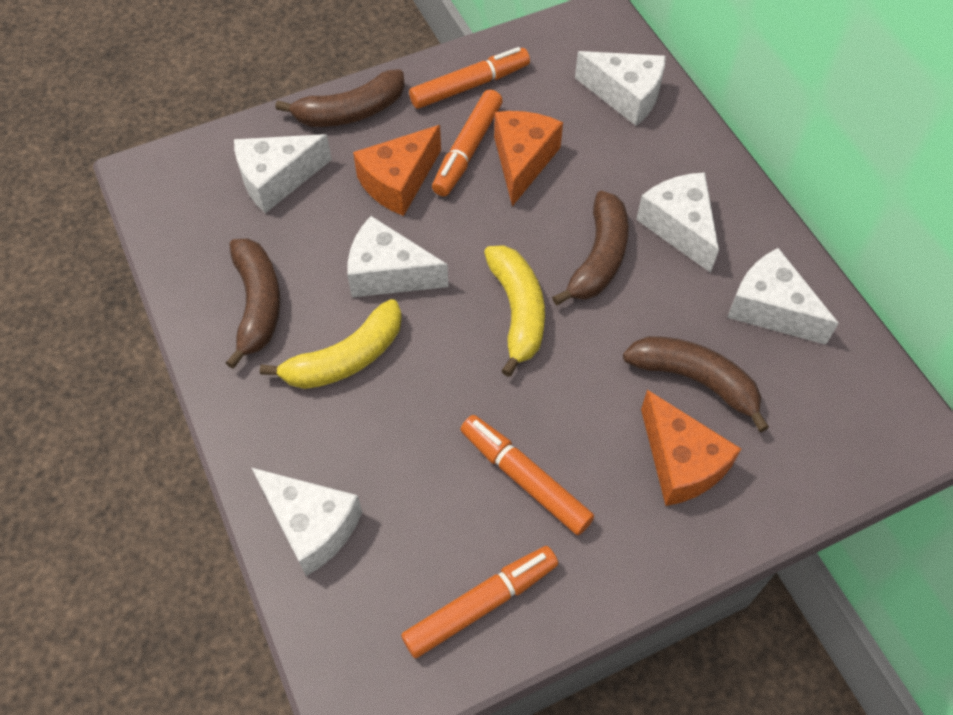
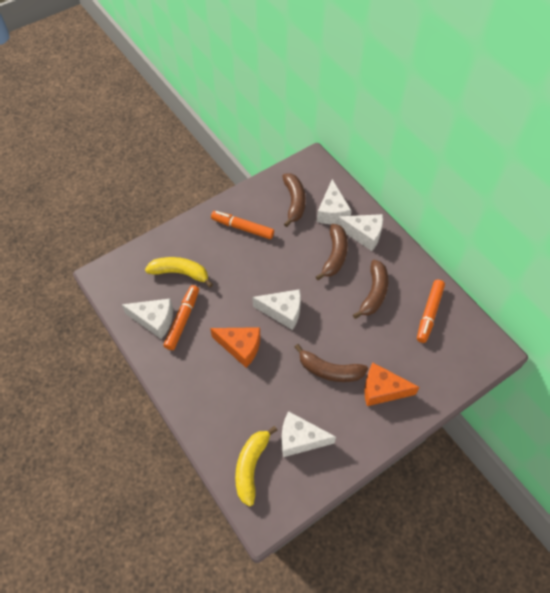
orange cheese: 3 -> 2
orange marker: 4 -> 3
white cheese: 6 -> 5

